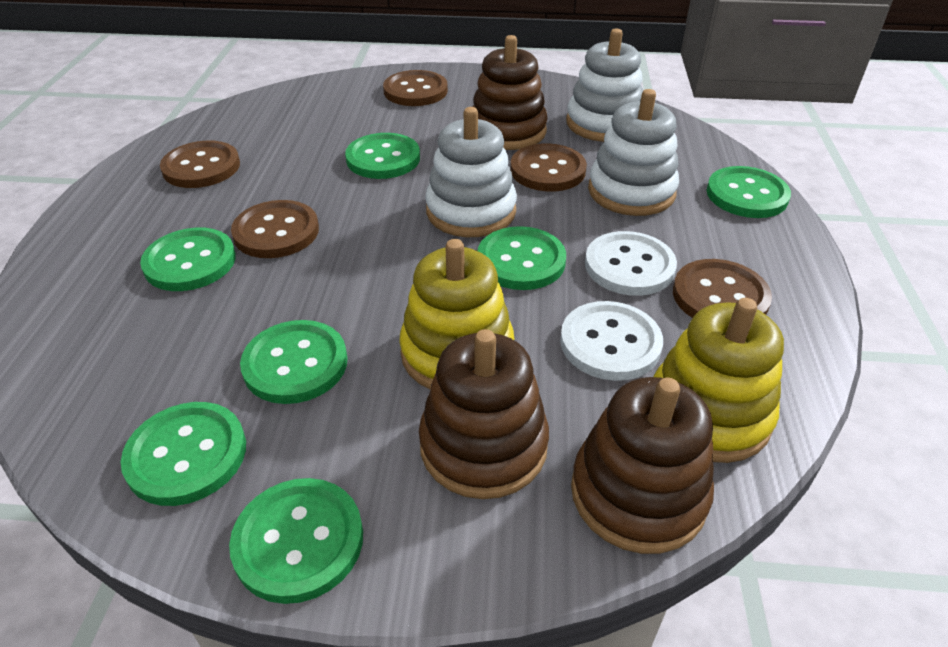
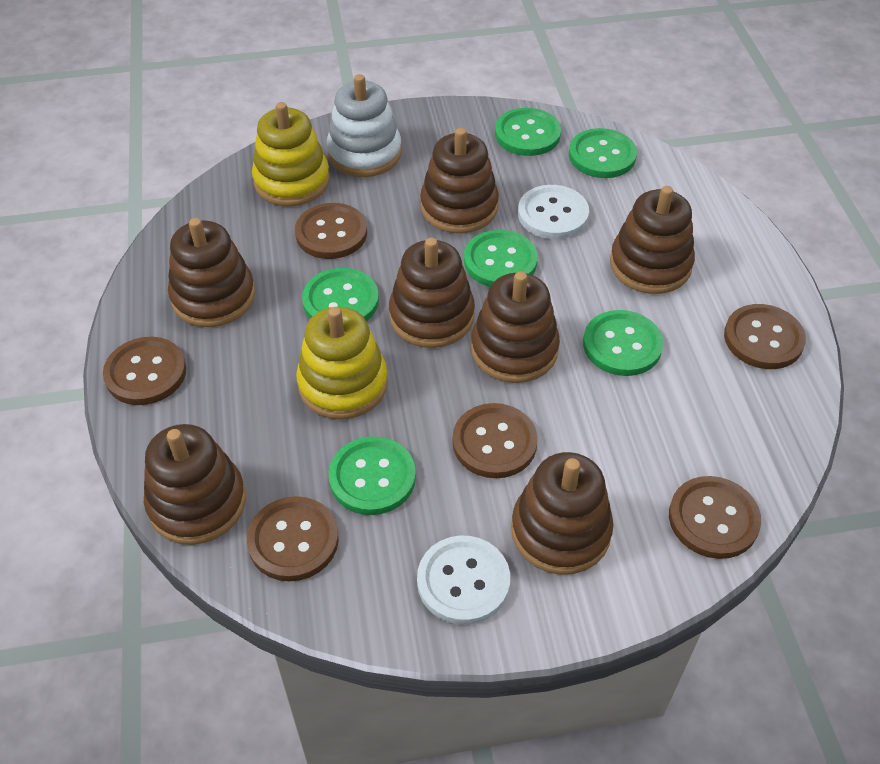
brown button: 5 -> 6
brown stacking toy: 3 -> 7
green button: 7 -> 6
white stacking toy: 3 -> 1

